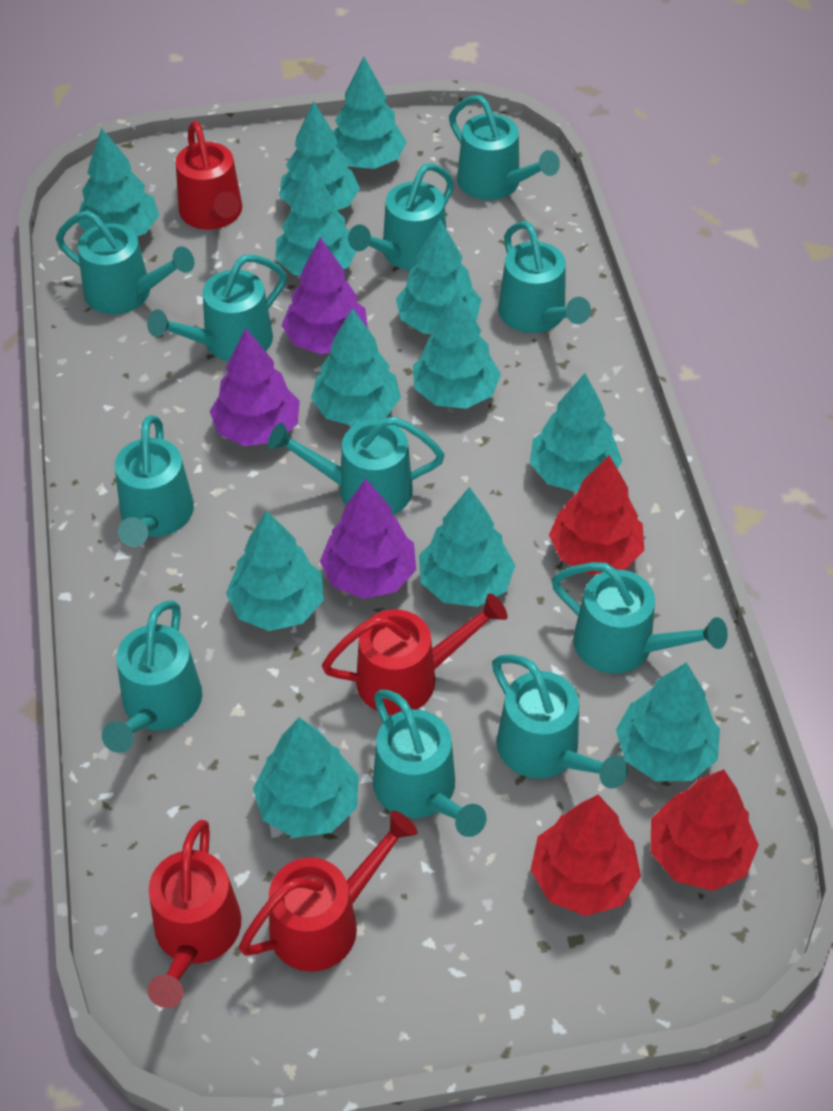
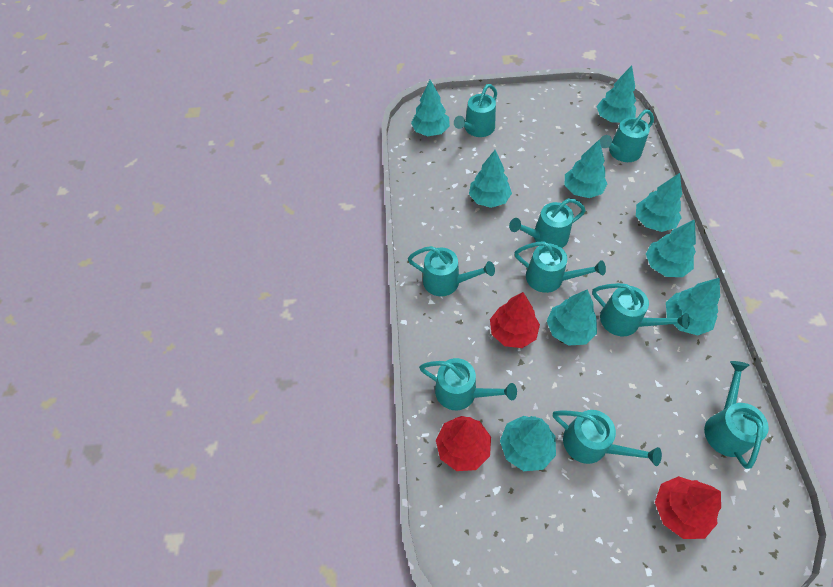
purple tree: 3 -> 0
red watering can: 4 -> 0
turquoise tree: 12 -> 9
turquoise watering can: 11 -> 9

